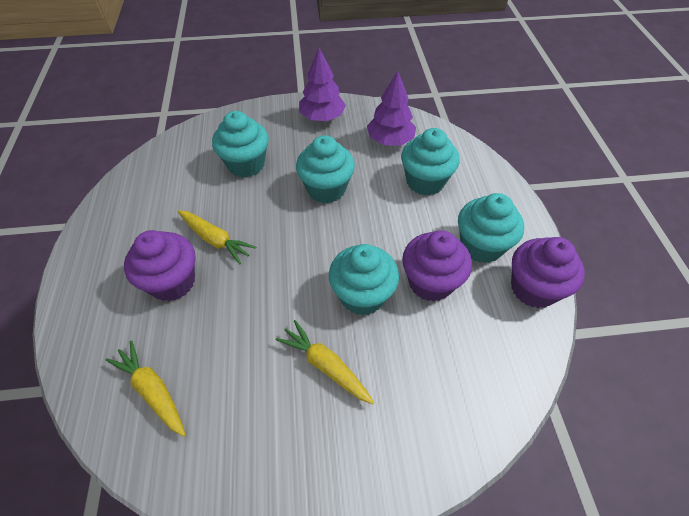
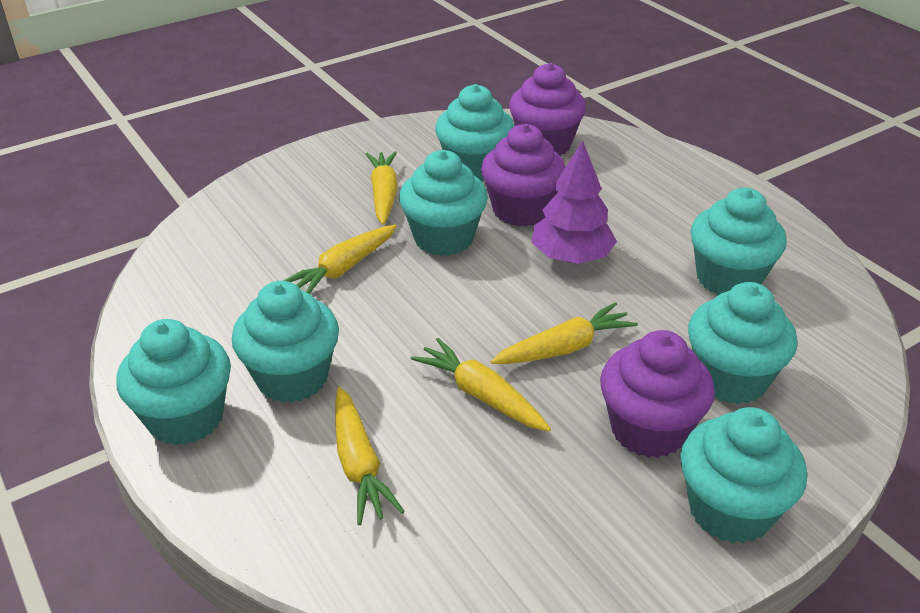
purple tree: 2 -> 1
turquoise cupcake: 5 -> 7
yellow carrot: 3 -> 5

